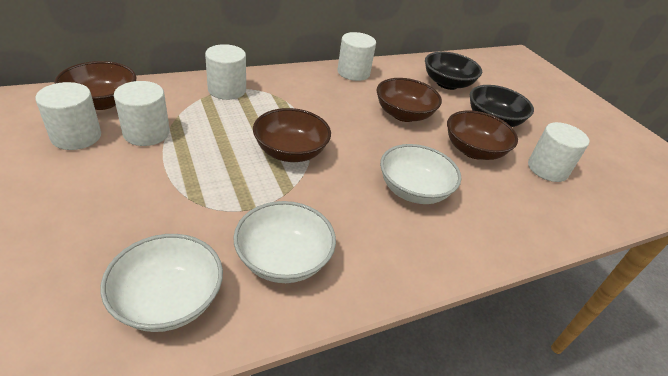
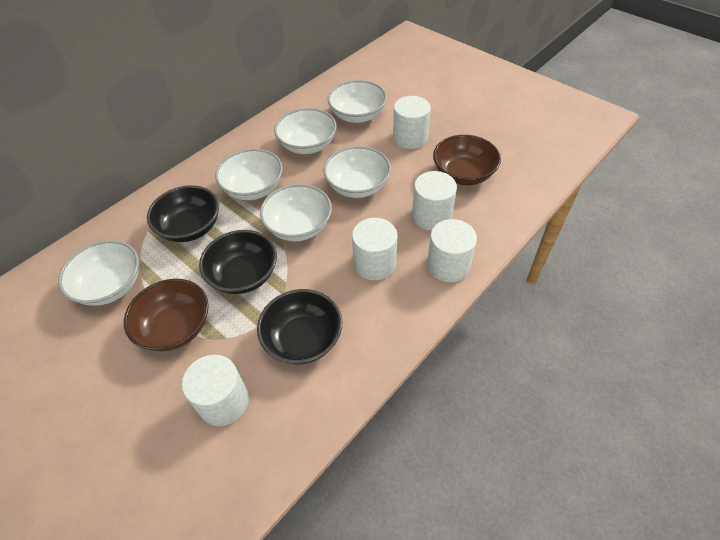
black bowl: 2 -> 3
brown bowl: 4 -> 2
white bowl: 3 -> 6

